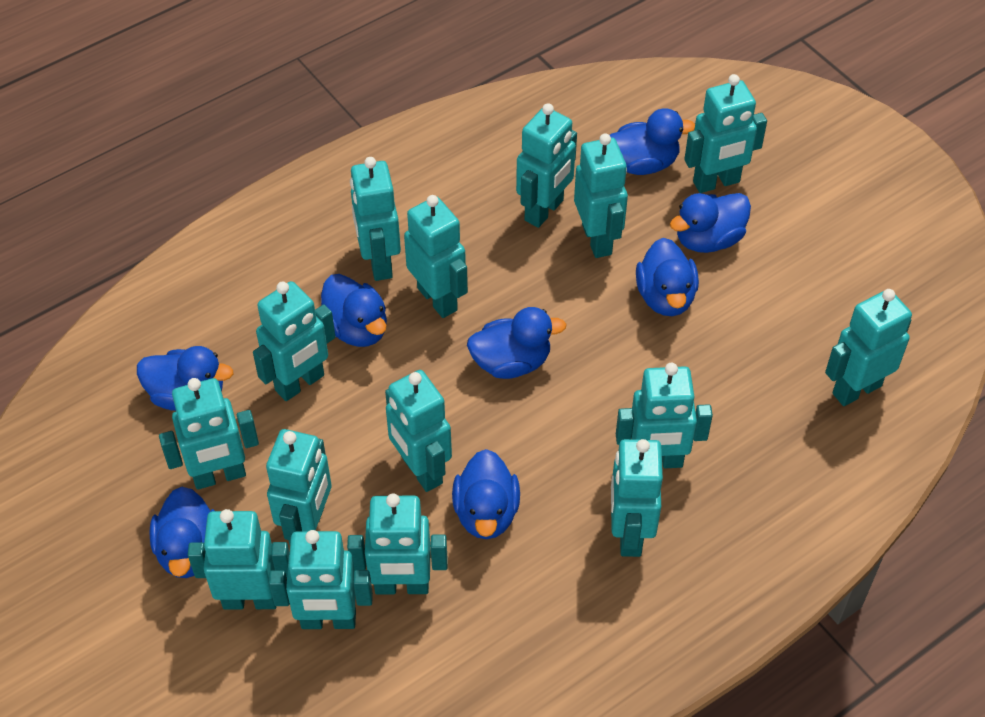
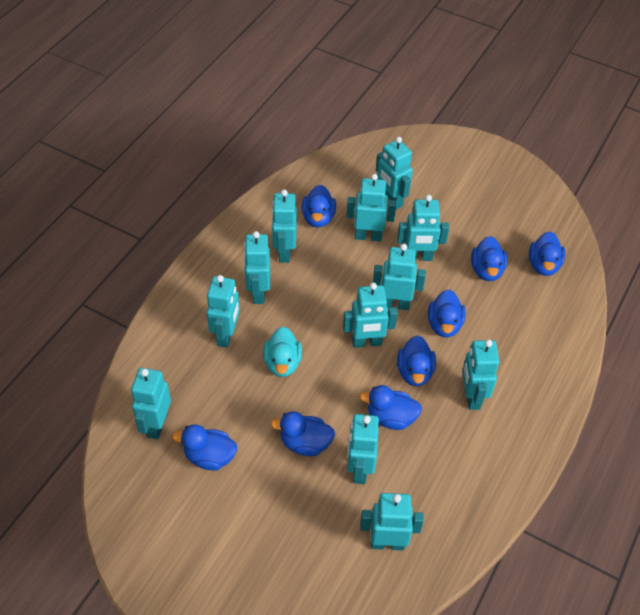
turquoise duck: 0 -> 1
turquoise robot: 15 -> 12

